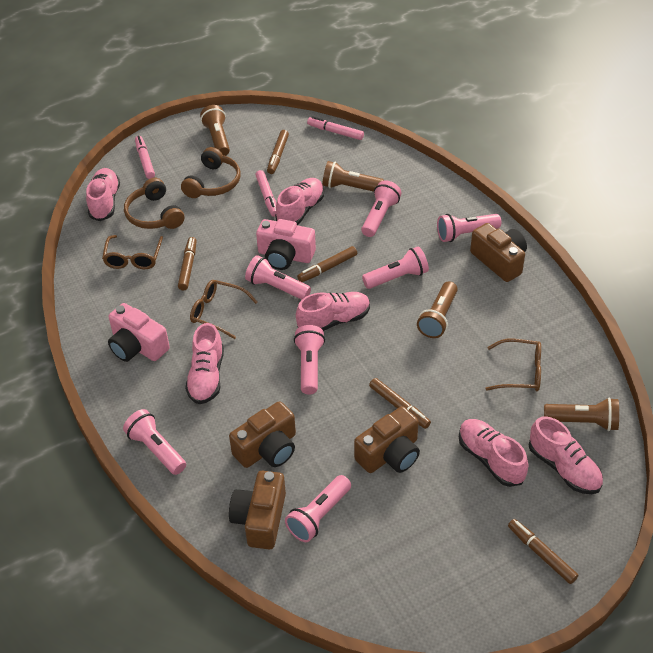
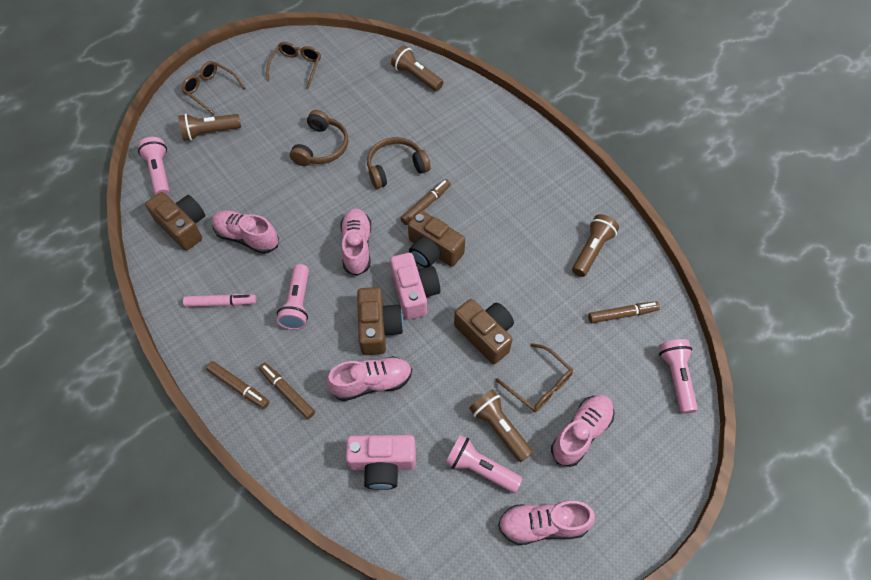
brown marker: 5 -> 4
pink flashlight: 7 -> 4
pink marker: 3 -> 1
pink shoe: 6 -> 5

